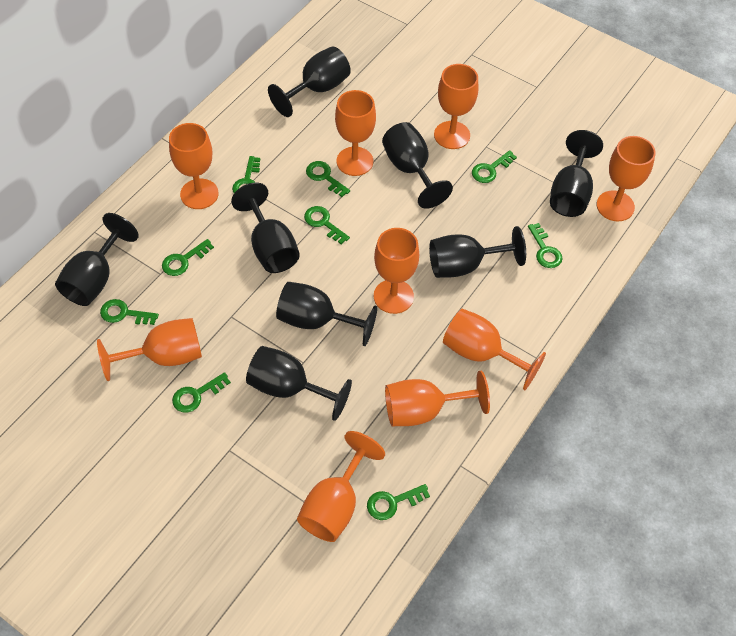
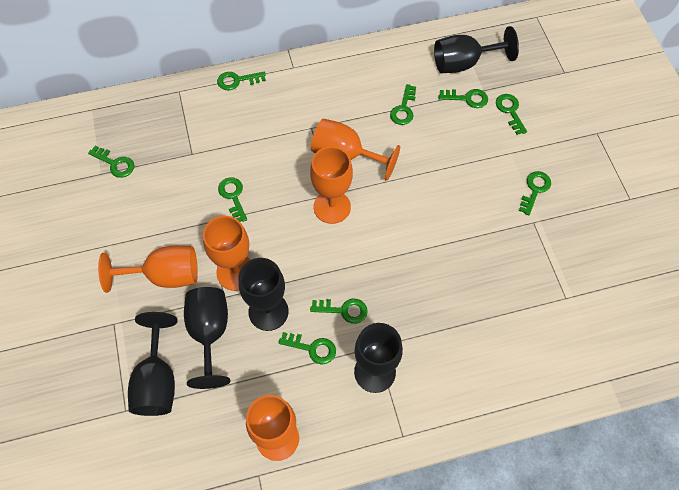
black goblet: 8 -> 5
orange goblet: 9 -> 5

